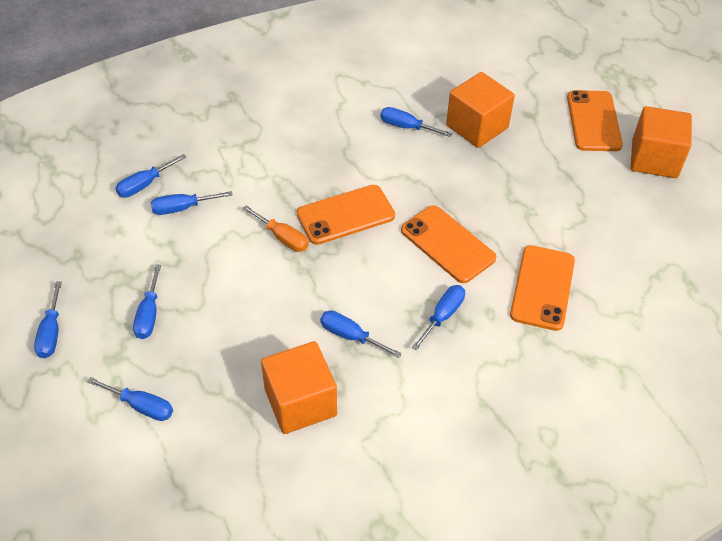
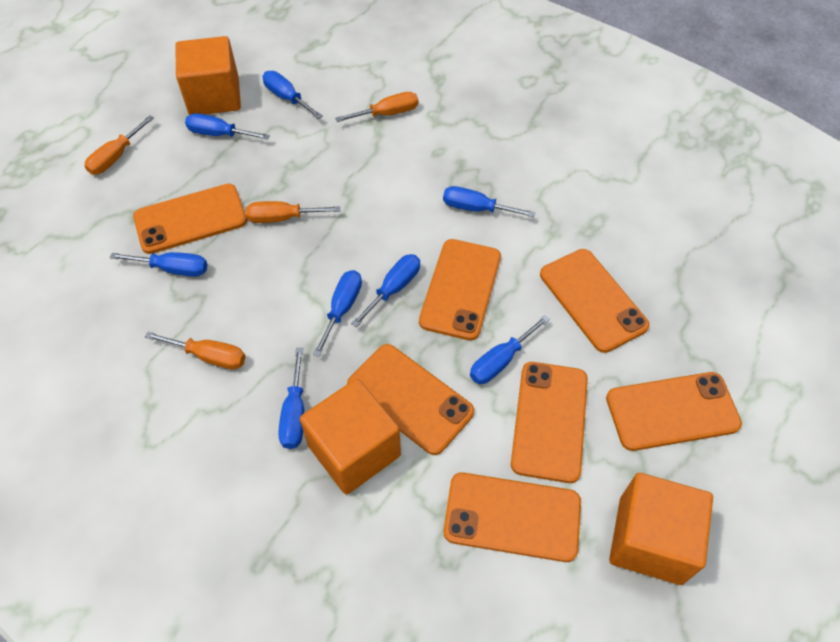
orange phone: 4 -> 7
orange screwdriver: 1 -> 4

